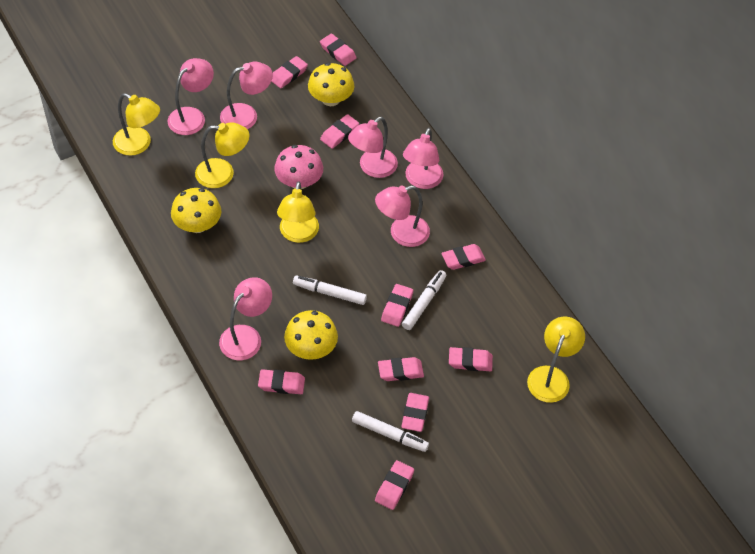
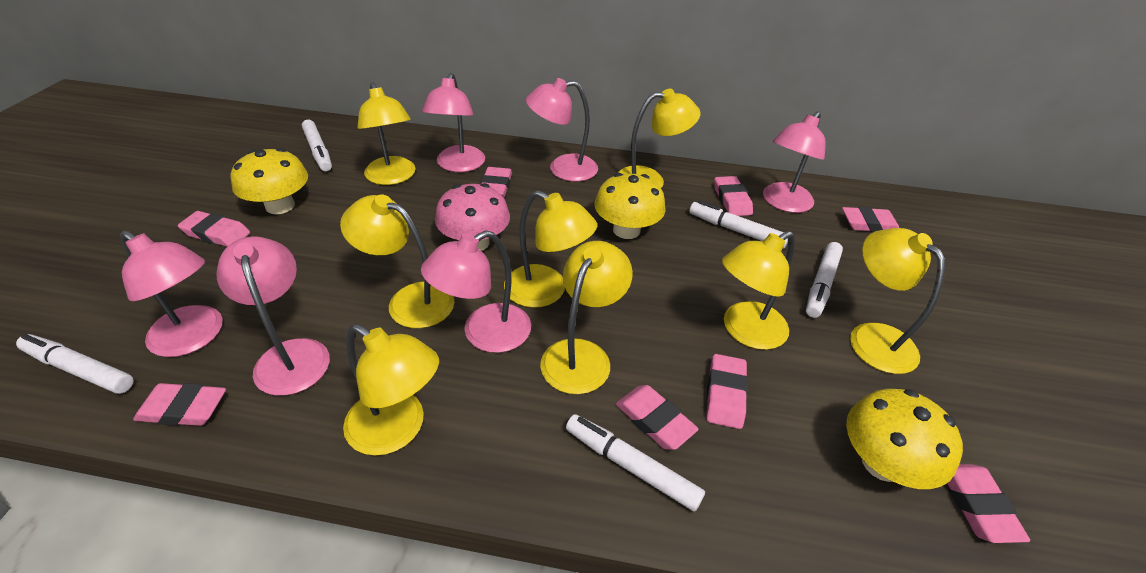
pink eraser: 10 -> 8
white marker: 3 -> 5
yellow lamp: 4 -> 8

